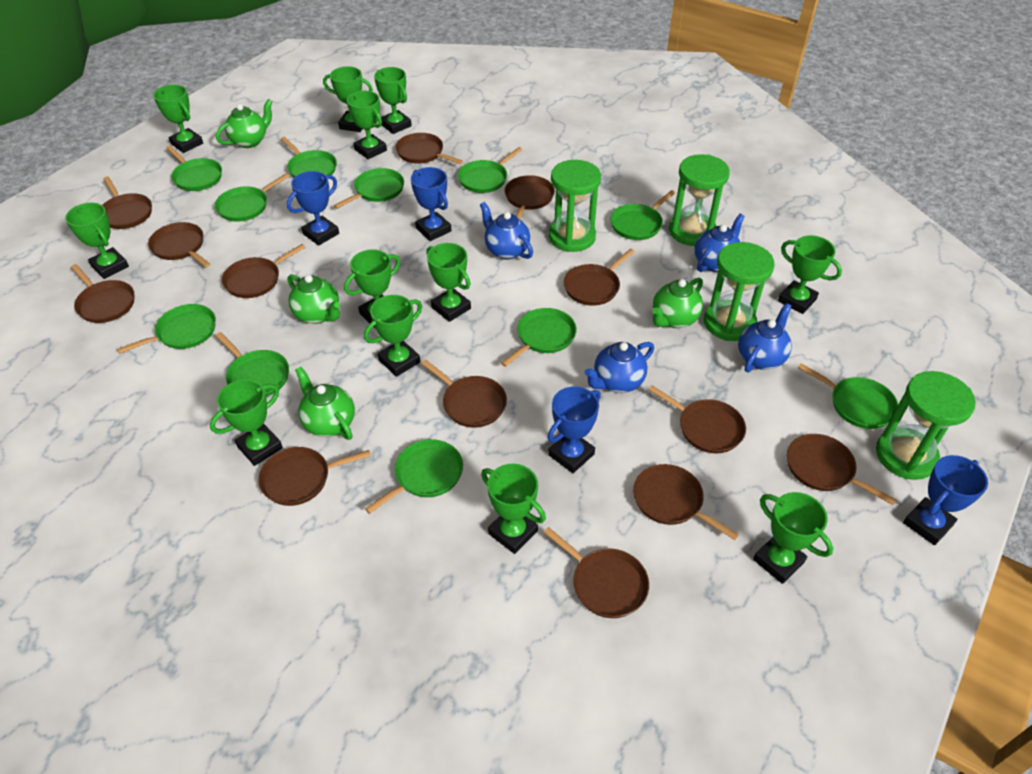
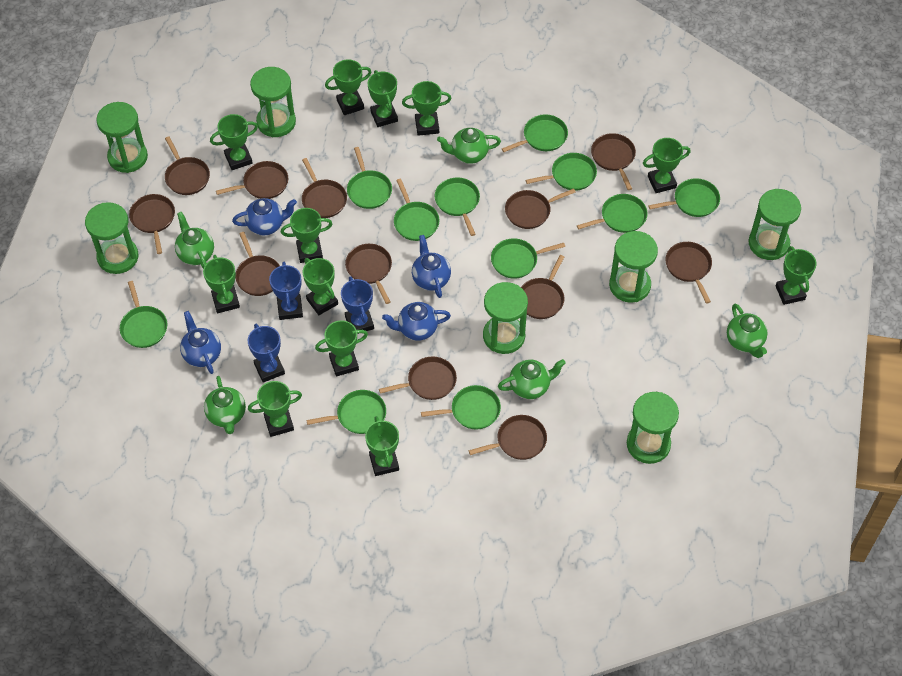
blue trophy: 4 -> 3
brown pan: 13 -> 12
green hourglass: 4 -> 7
green teapot: 4 -> 5

